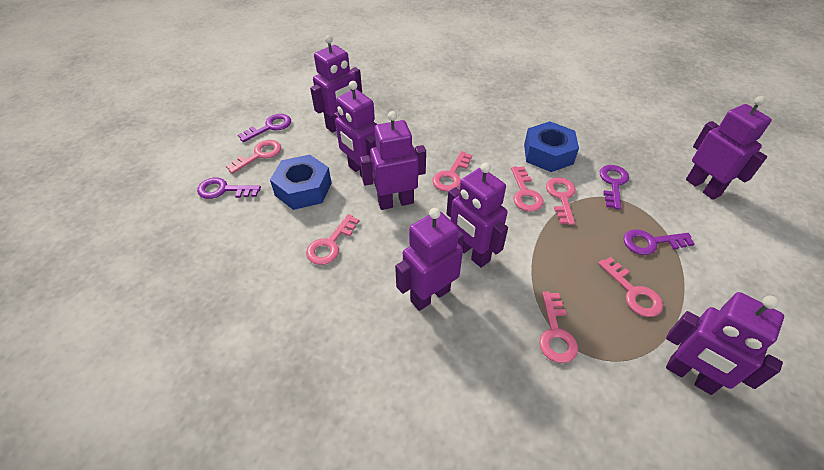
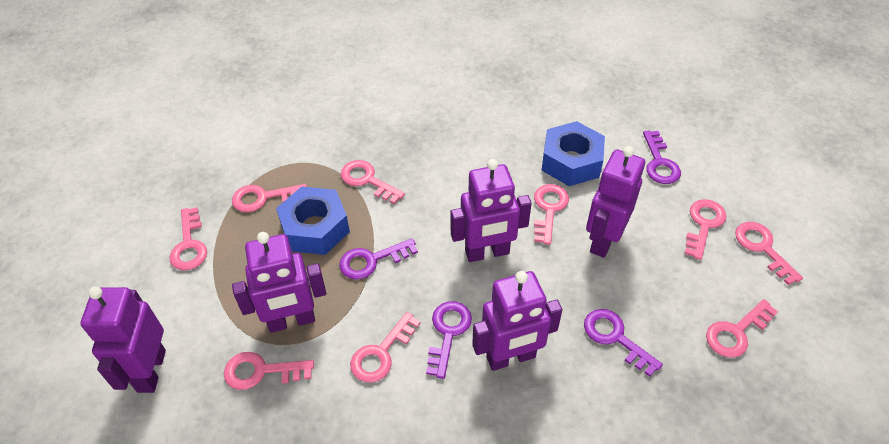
pink key: 7 -> 9
purple robot: 7 -> 5

